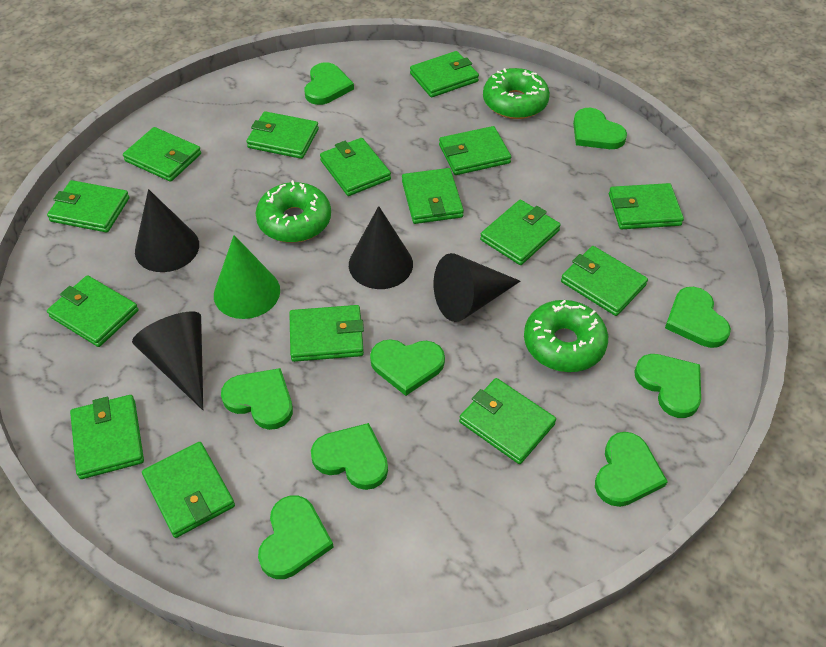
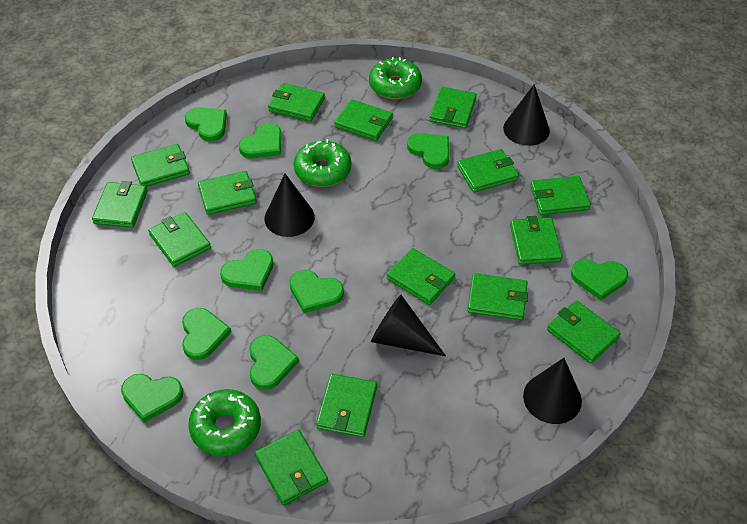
green cone: 1 -> 0

